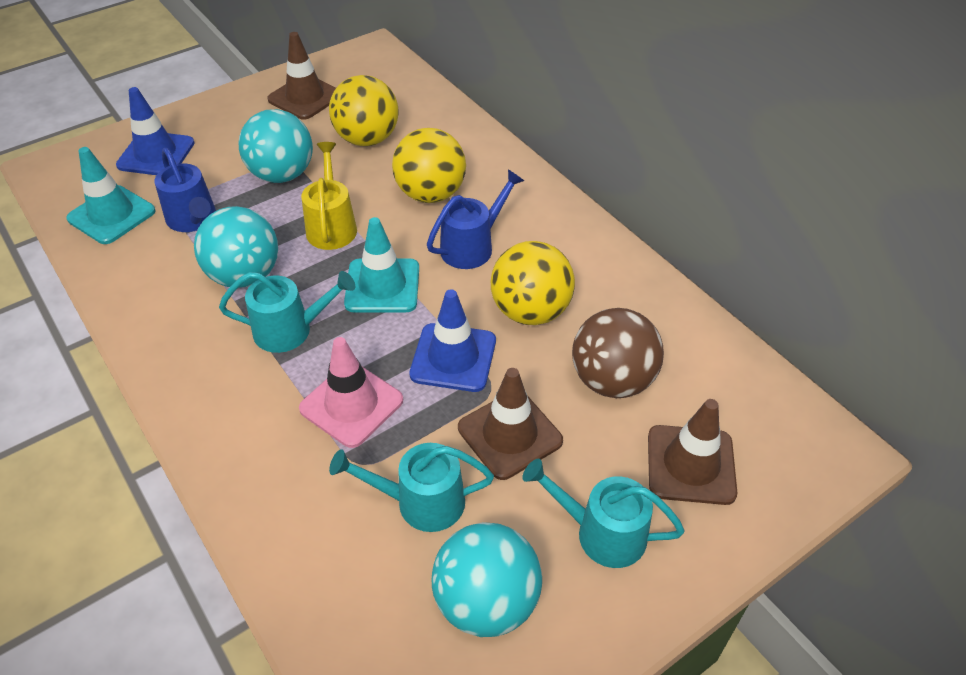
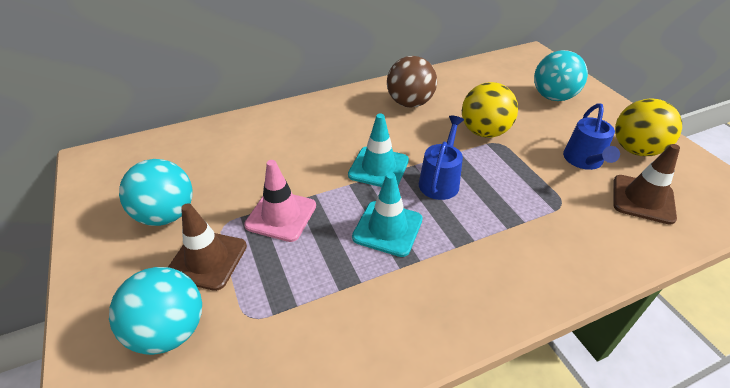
blue traffic cone: 2 -> 0
brown traffic cone: 3 -> 2
turquoise watering can: 3 -> 0
yellow ball: 3 -> 2
yellow watering can: 1 -> 0

